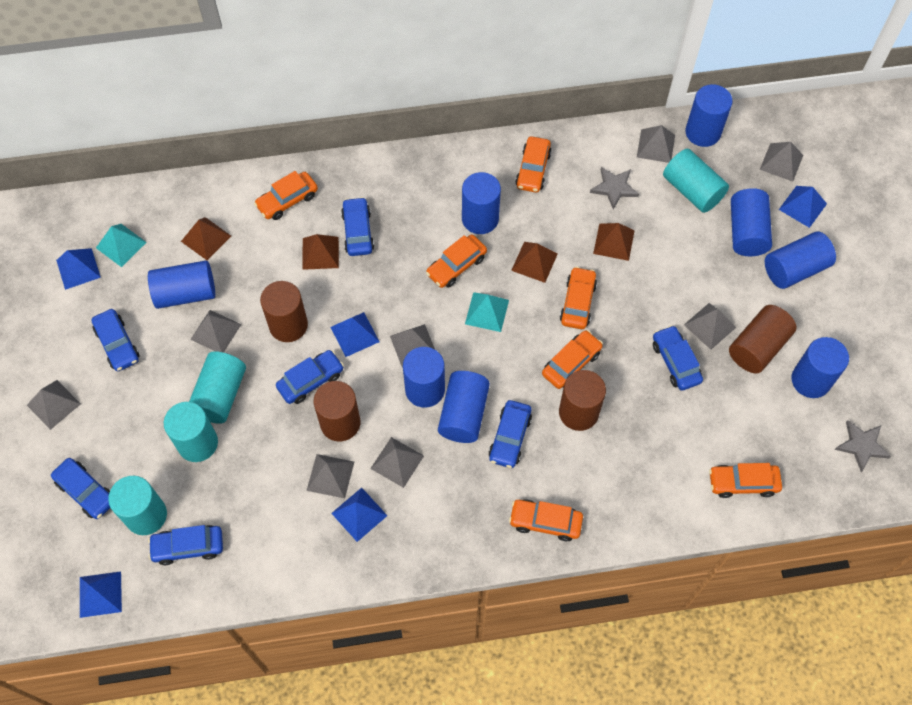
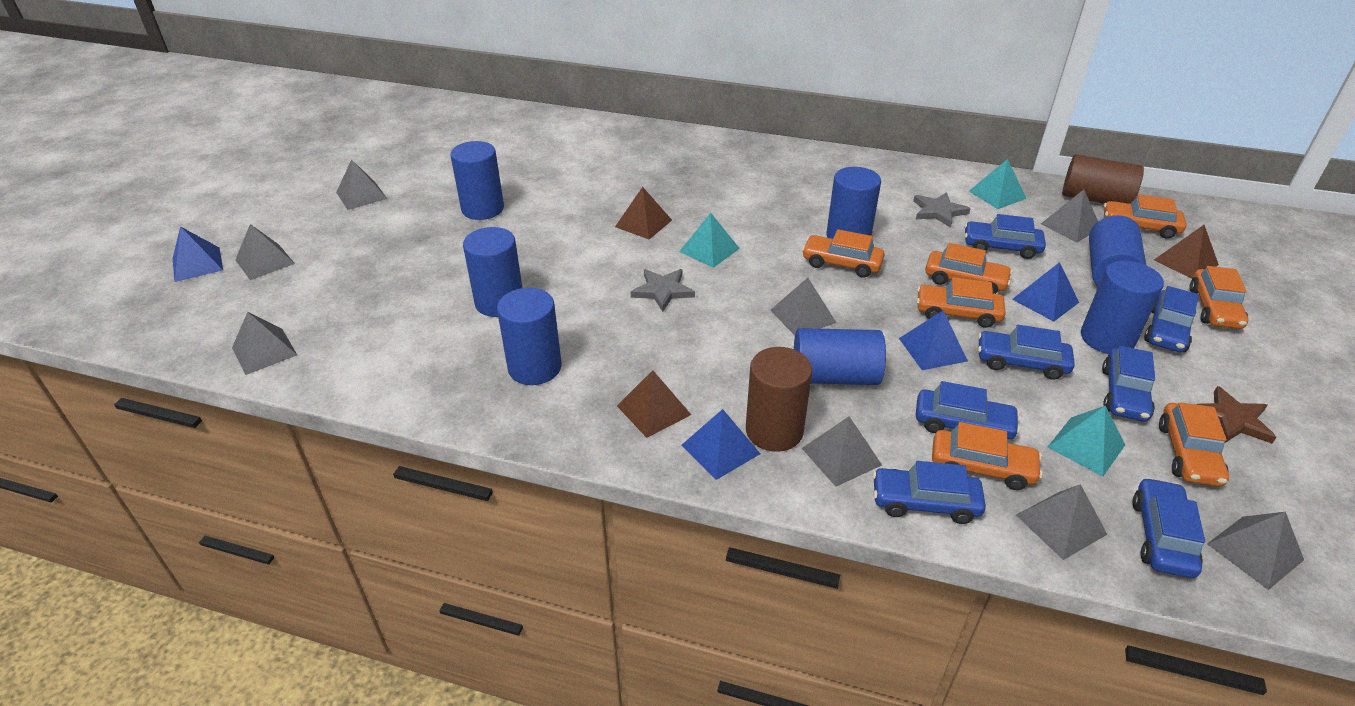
blue cylinder: 8 -> 7
blue pyramid: 5 -> 4
brown cylinder: 4 -> 2
brown pyramid: 4 -> 3
brown star: 0 -> 1
turquoise cylinder: 4 -> 0
turquoise pyramid: 2 -> 3

